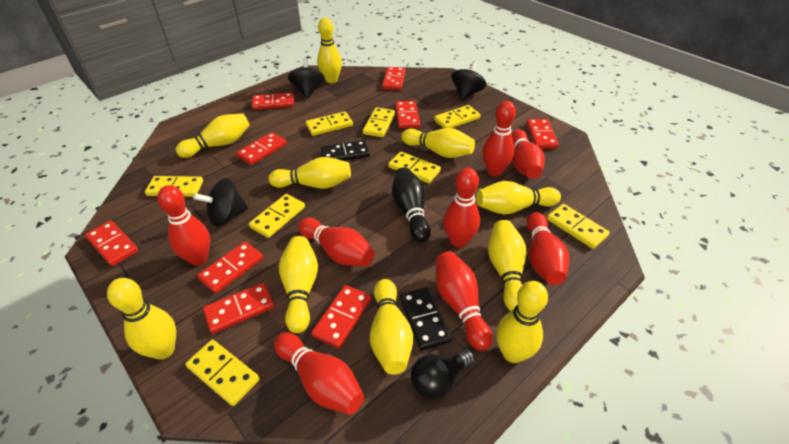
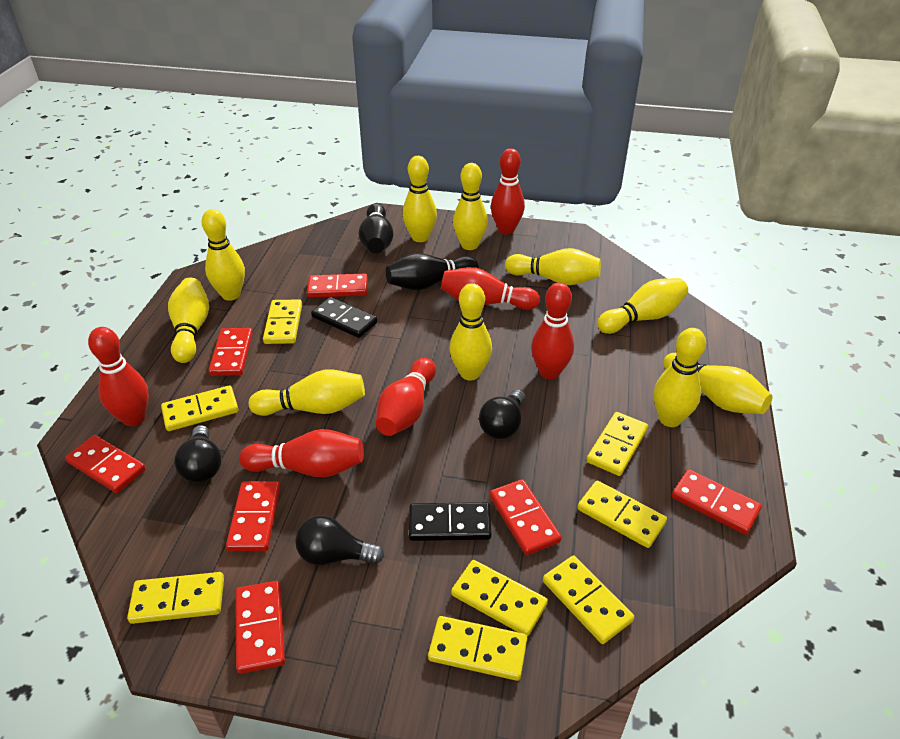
black bowling pin: 1 -> 2
black light bulb: 1 -> 3
black spinning top: 3 -> 0
red bowling pin: 8 -> 6
red domino: 9 -> 7

